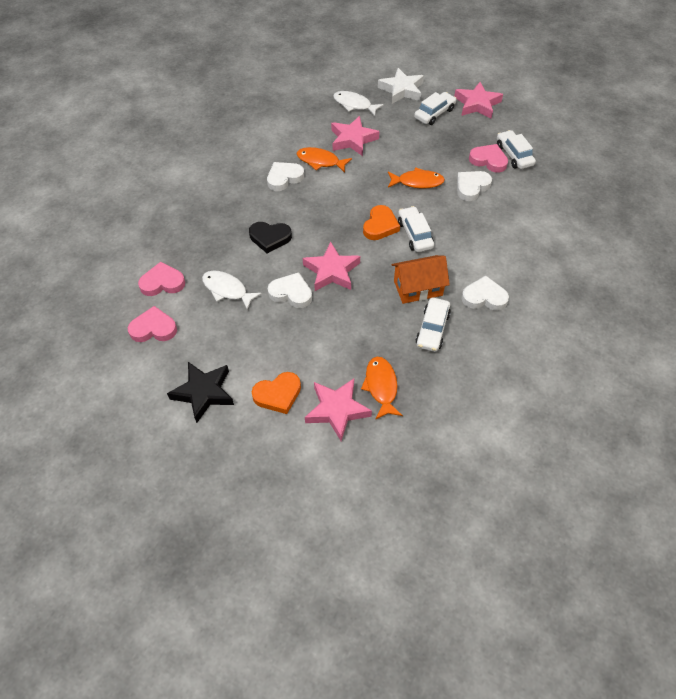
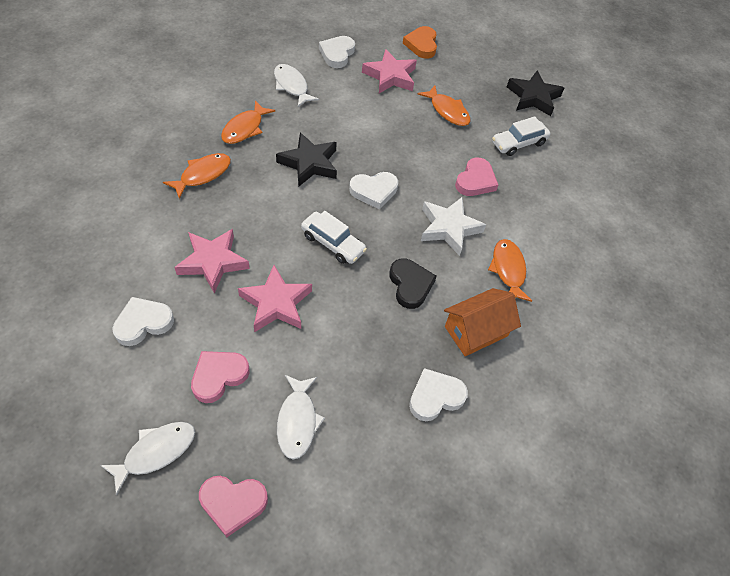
black star: 1 -> 2
orange fish: 3 -> 4
orange heart: 2 -> 1
pink star: 4 -> 3
white car: 4 -> 2
white fish: 2 -> 3

